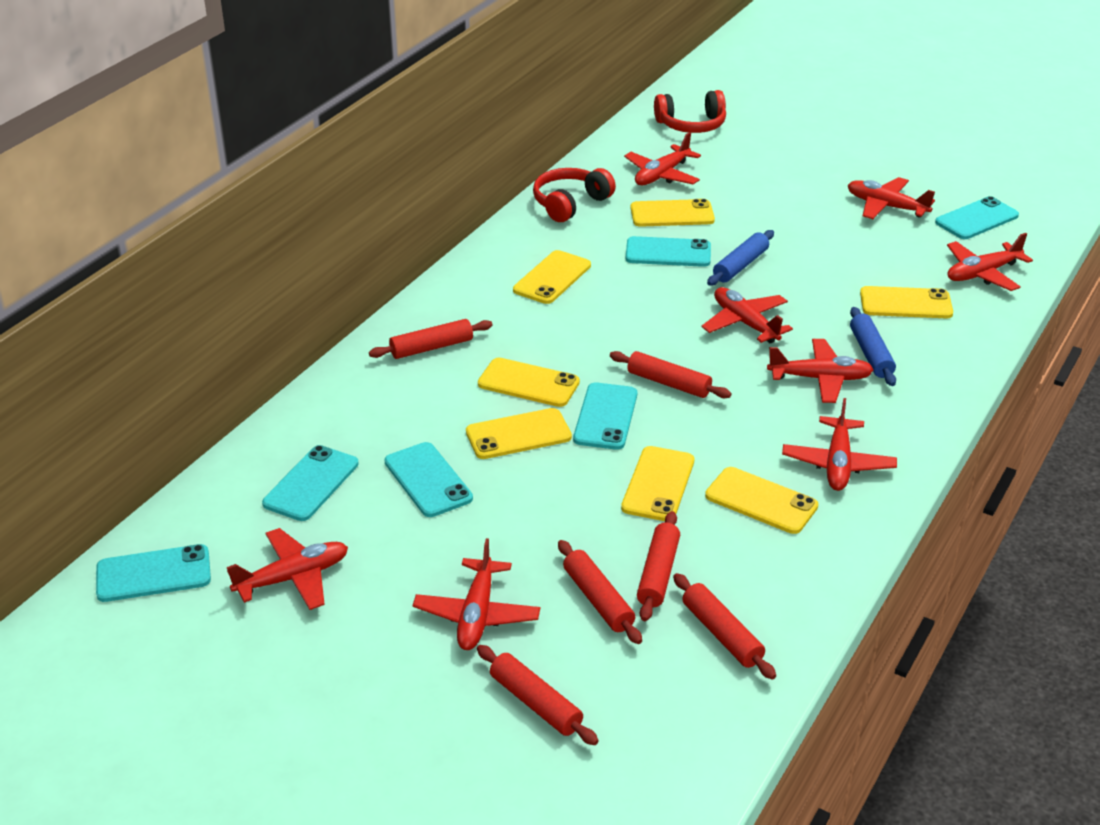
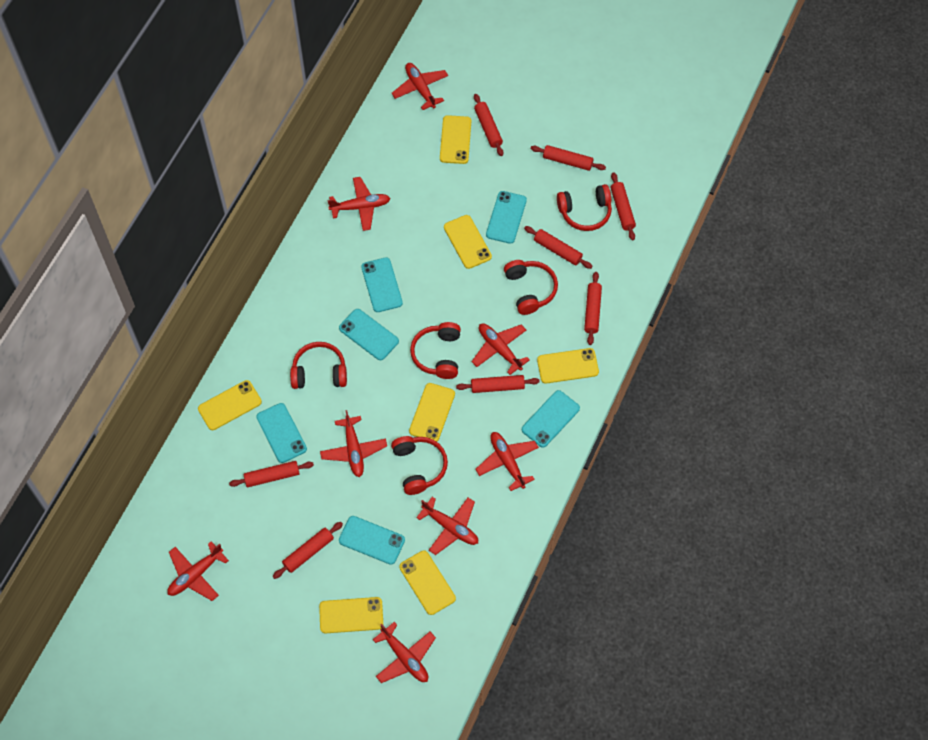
blue rolling pin: 2 -> 0
red headphones: 2 -> 5
red rolling pin: 6 -> 8

